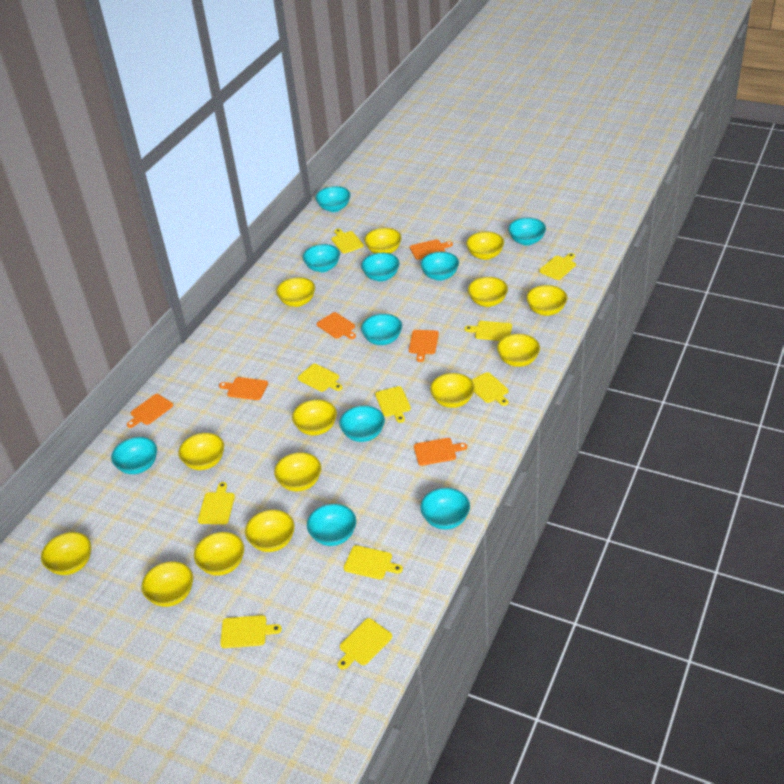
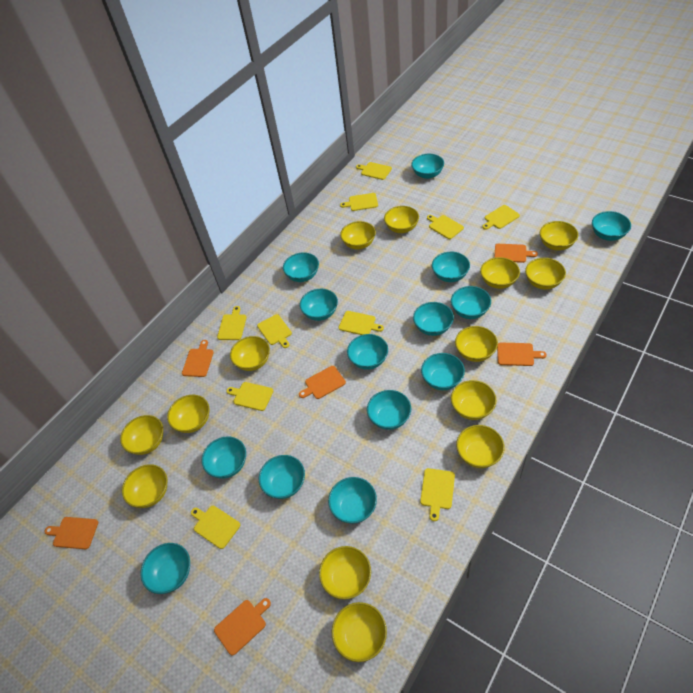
turquoise bowl: 10 -> 14

